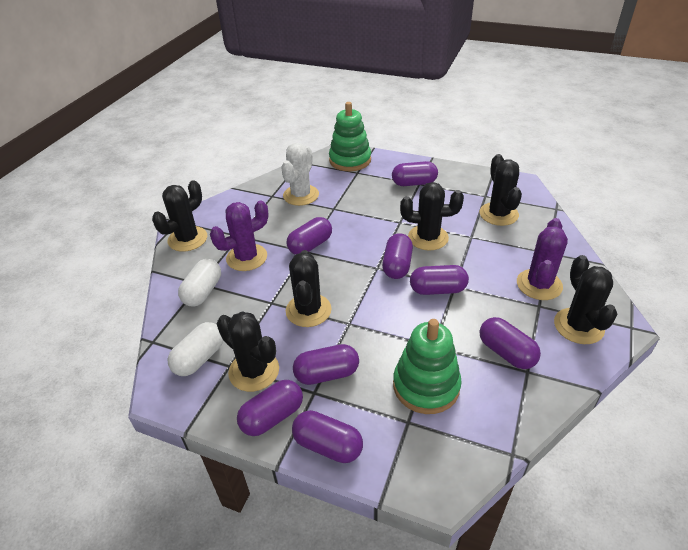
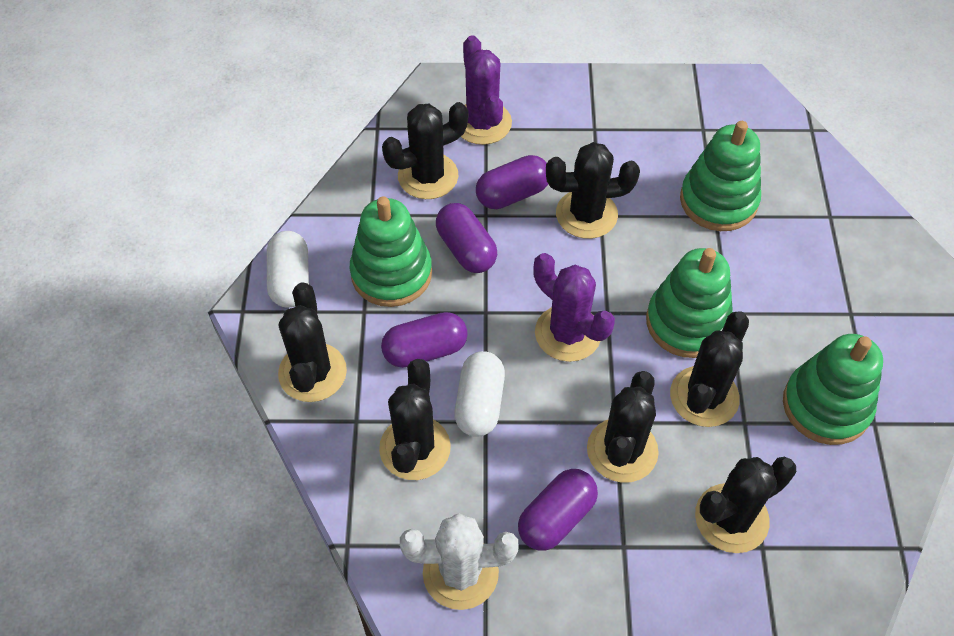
black cactus: 6 -> 7
green stacking toy: 2 -> 4
purple capsule: 8 -> 4

